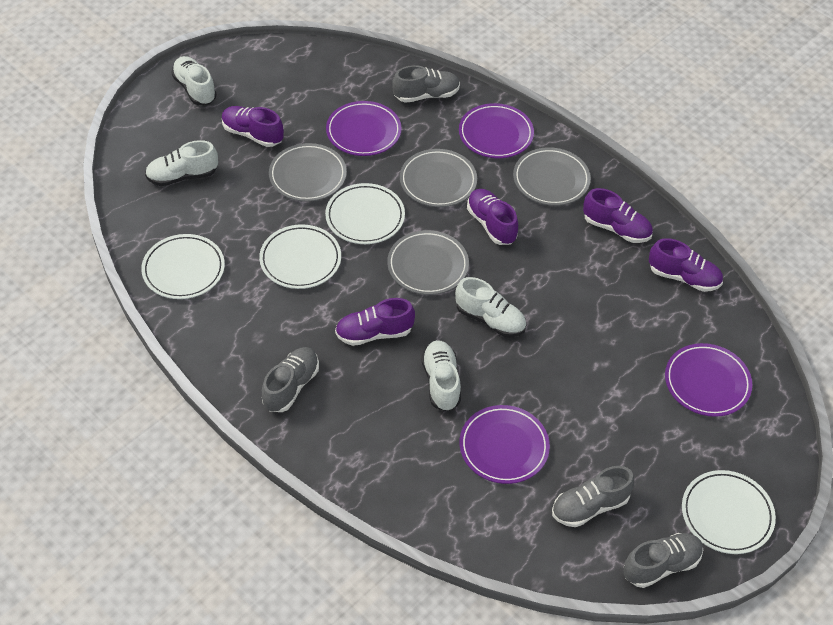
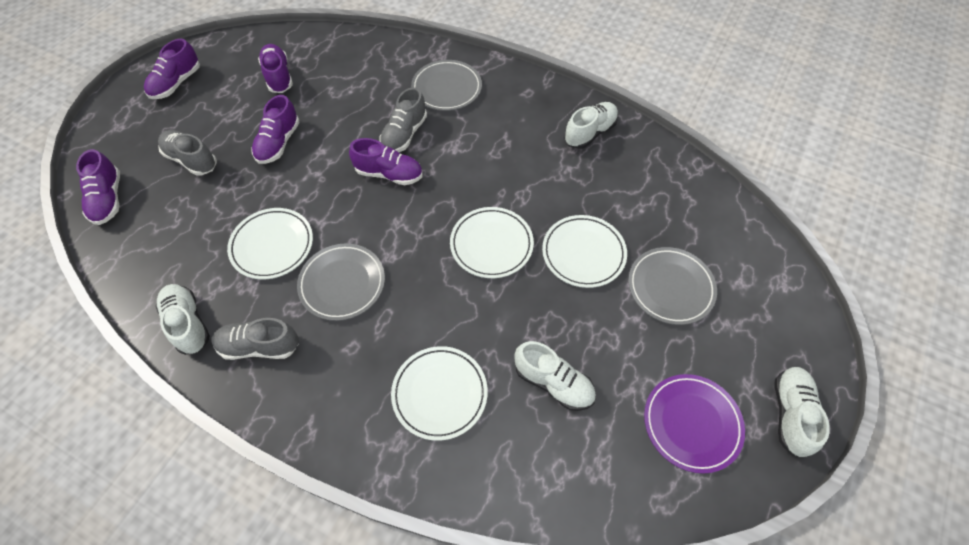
grey plate: 4 -> 3
grey shoe: 4 -> 3
purple plate: 4 -> 1

